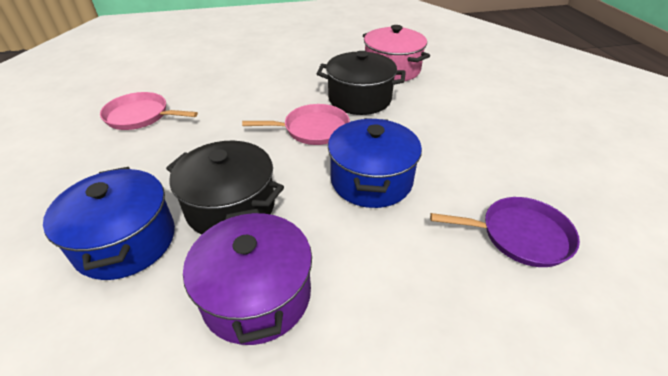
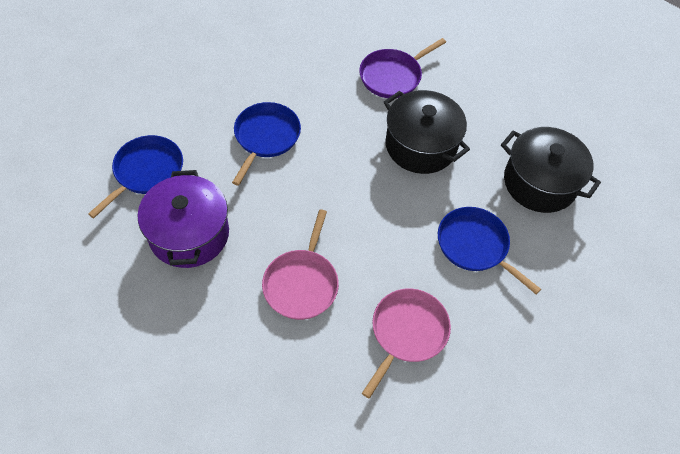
blue pan: 0 -> 3
blue pot: 2 -> 0
pink pot: 1 -> 0

